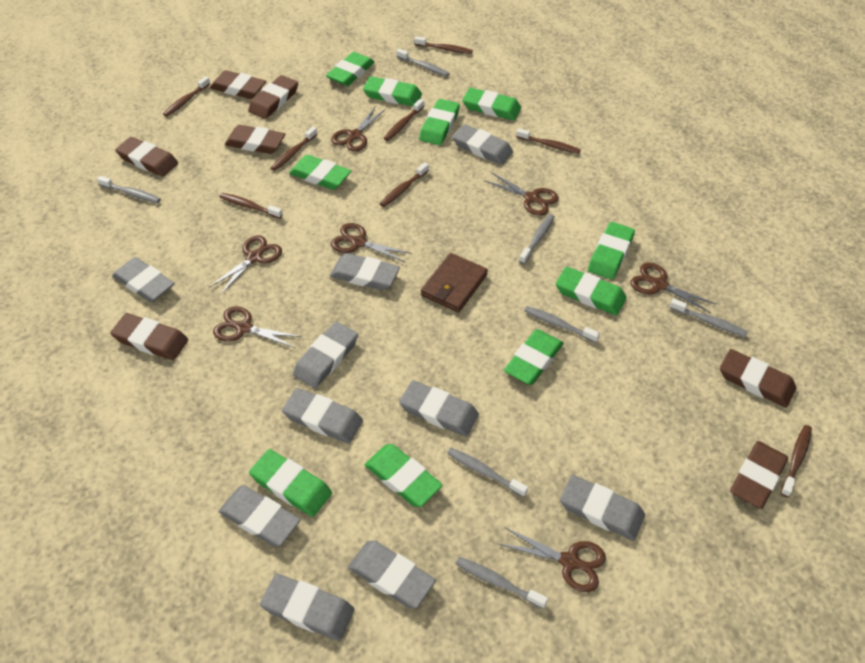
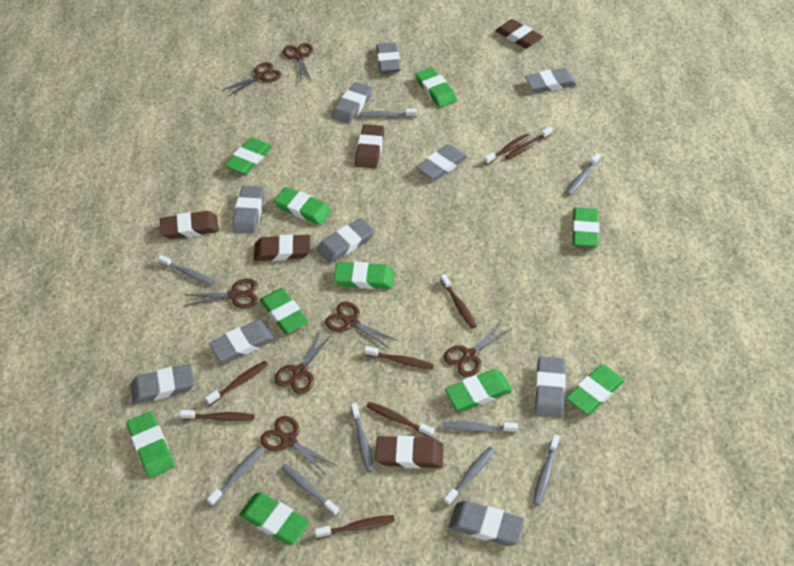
brown eraser: 7 -> 5
brown wallet: 1 -> 0
grey toothbrush: 7 -> 9

